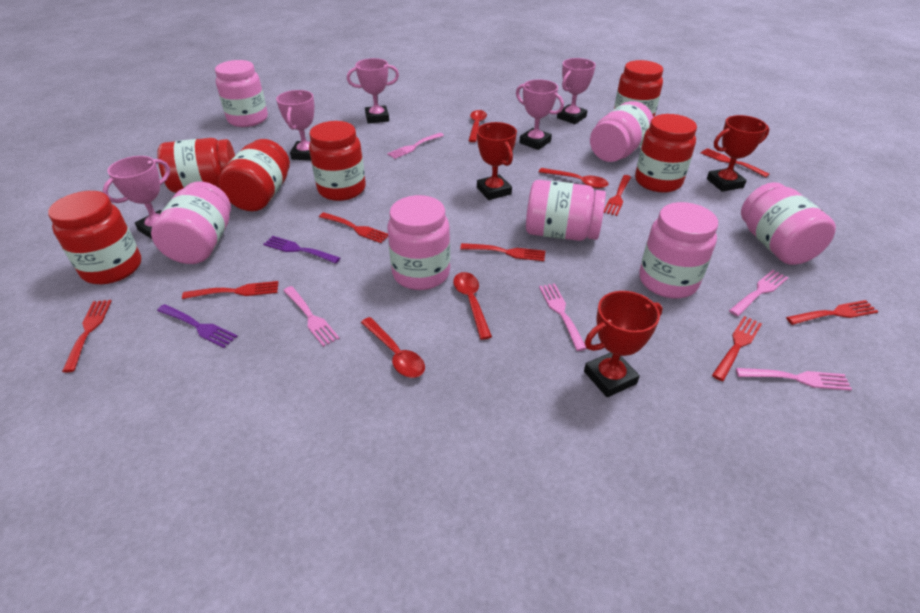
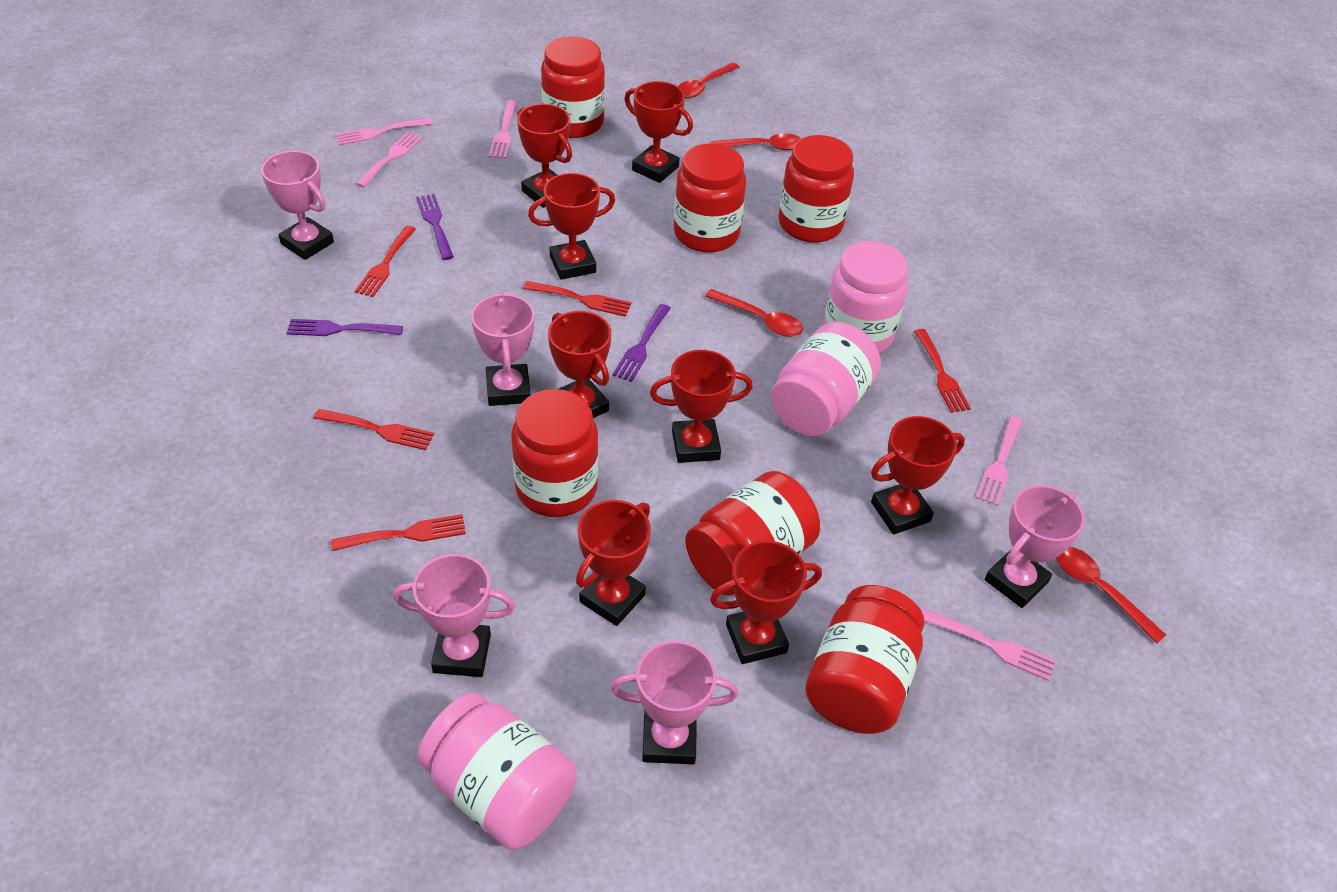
pink jar: 7 -> 3
purple fork: 2 -> 3
red fork: 8 -> 5
red trophy: 3 -> 8

